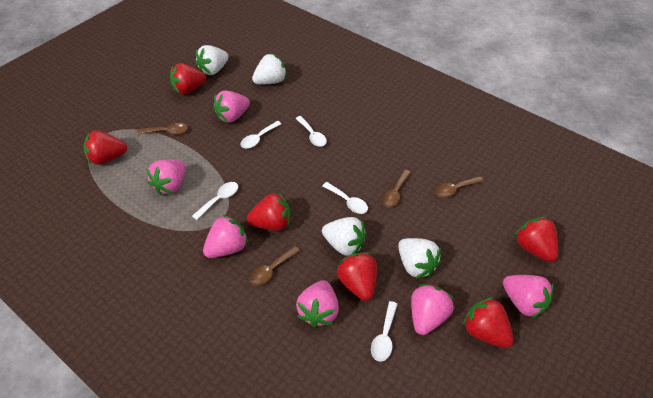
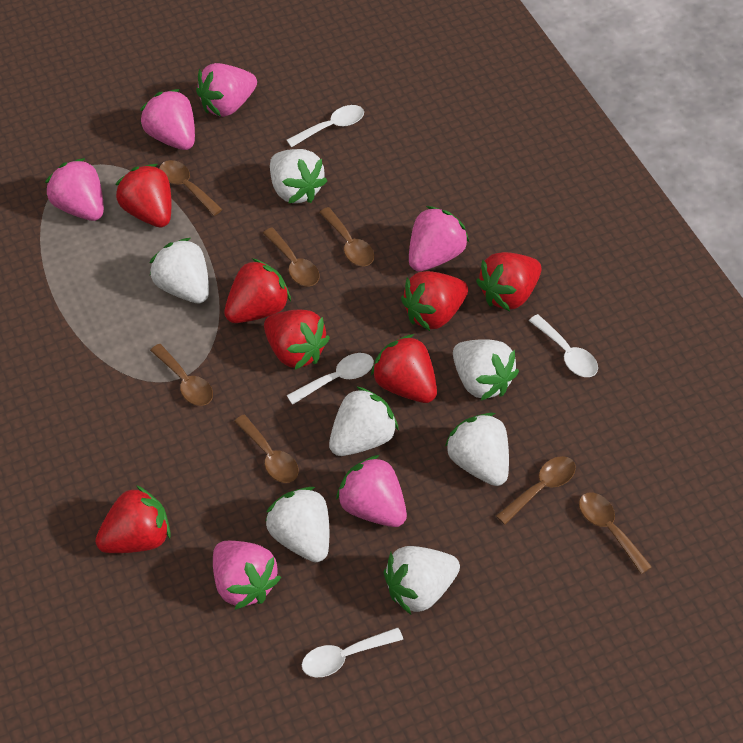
brown spoon: 4 -> 7
red strawberry: 6 -> 7
white spoon: 5 -> 4
white strawberry: 4 -> 7

